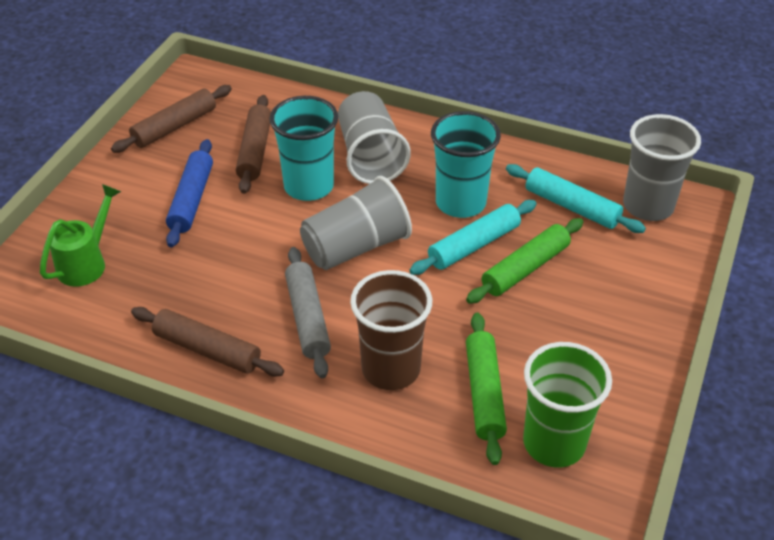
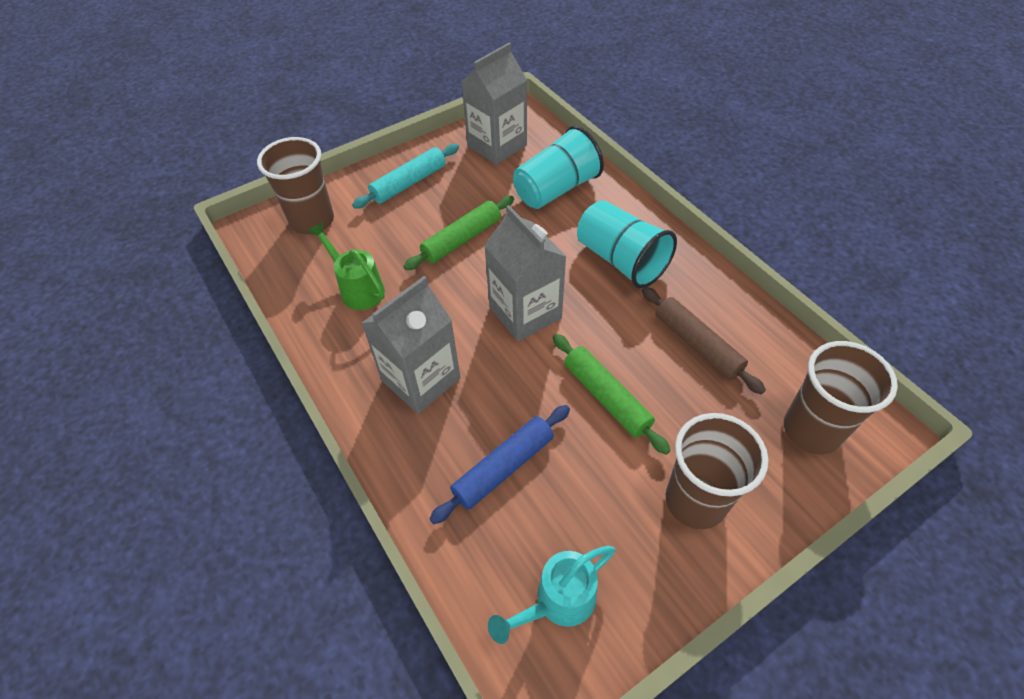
brown cup: 1 -> 3
brown rolling pin: 3 -> 1
green cup: 1 -> 0
grey carton: 0 -> 3
grey cup: 3 -> 0
grey rolling pin: 1 -> 0
turquoise rolling pin: 2 -> 1
turquoise watering can: 0 -> 1

